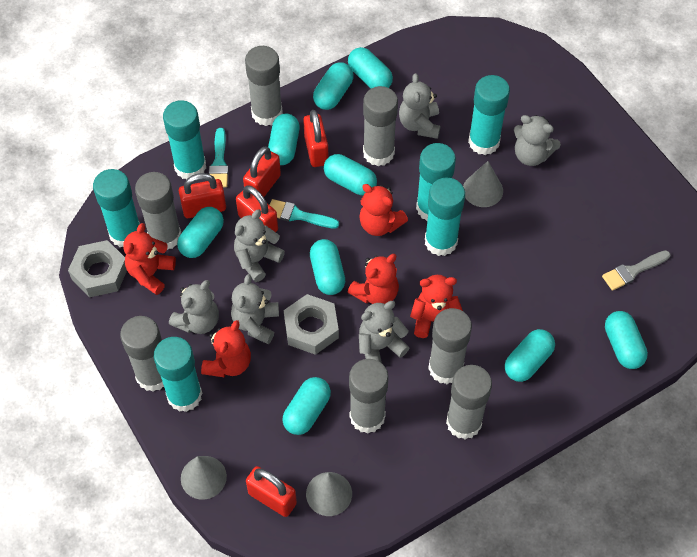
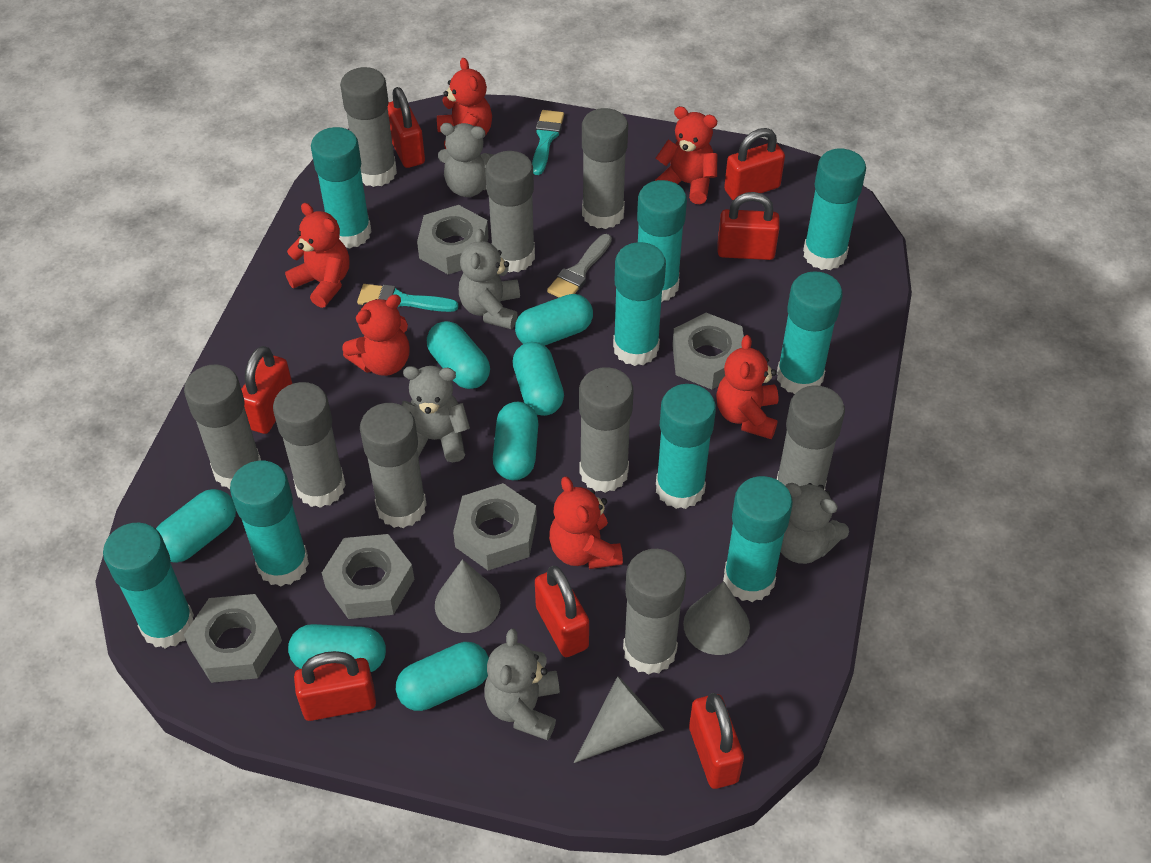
grey glue stick: 7 -> 9
grey nut: 2 -> 5
grey teddy bear: 6 -> 5
red padlock: 5 -> 7
red teddy bear: 5 -> 6
turquoise capsule: 9 -> 7
turquoise glue stick: 6 -> 9

